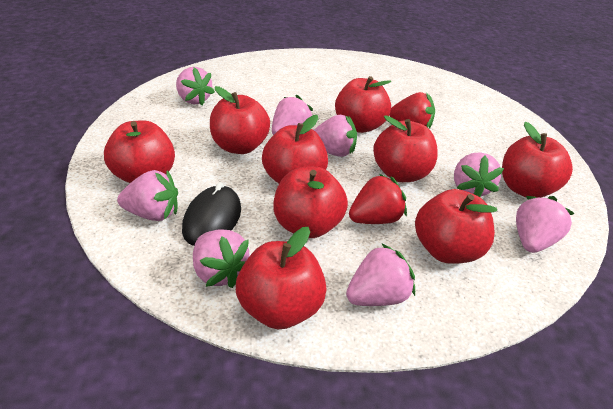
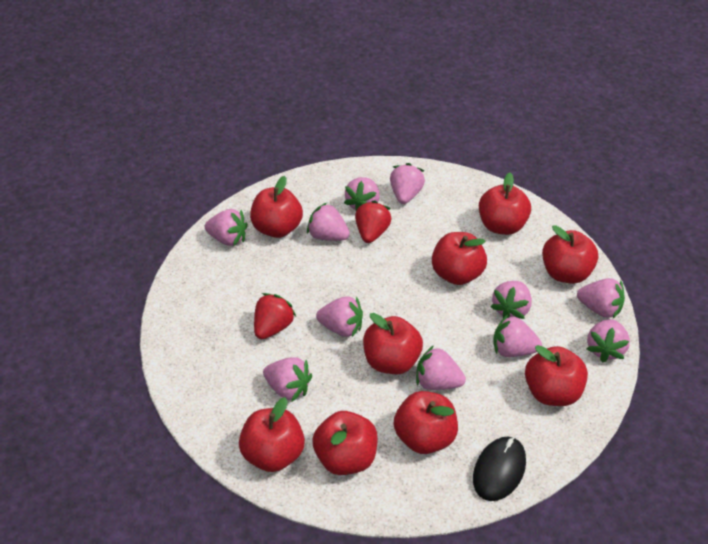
pink strawberry: 8 -> 11

